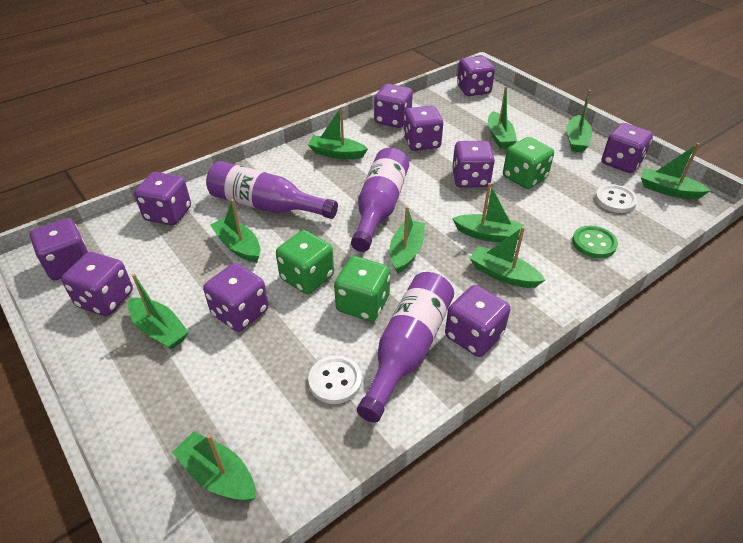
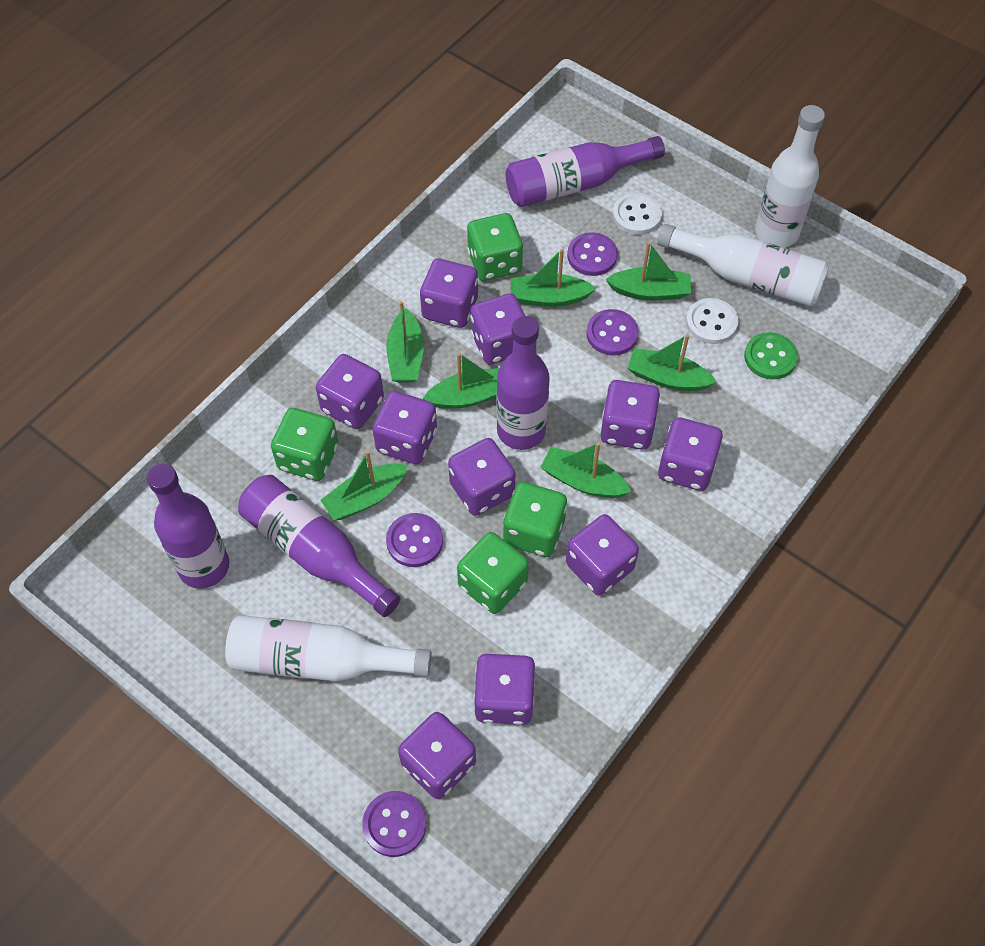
green boat: 10 -> 7
green dice: 3 -> 4
purple bottle: 3 -> 4
purple button: 0 -> 4
white bottle: 0 -> 3

